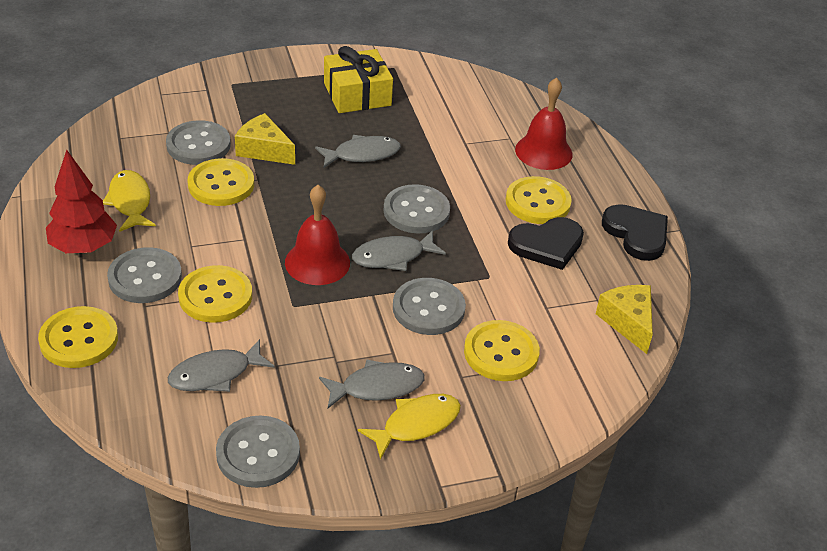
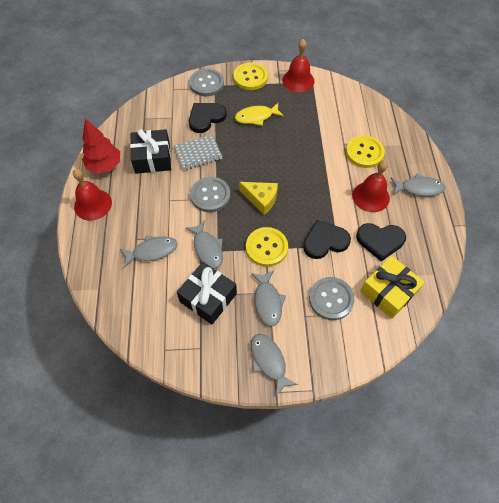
black gift: 0 -> 2
black heart: 2 -> 3
grey button: 5 -> 3
grey fish: 4 -> 5
grey notebook: 0 -> 1
red bell: 2 -> 3
yellow button: 5 -> 3
yellow cheese: 2 -> 1
yellow fish: 2 -> 1

